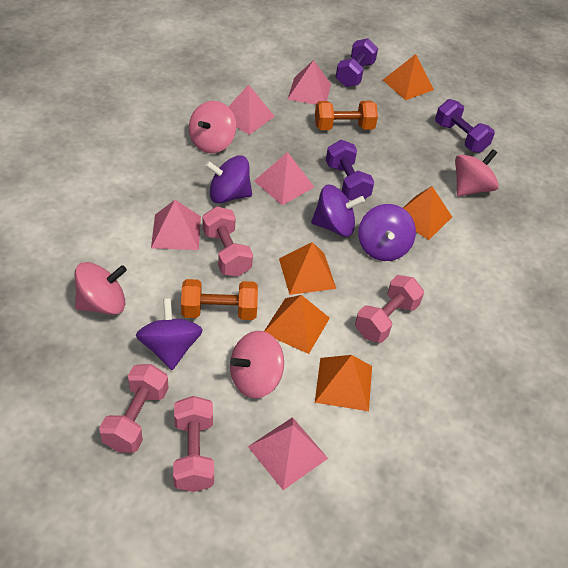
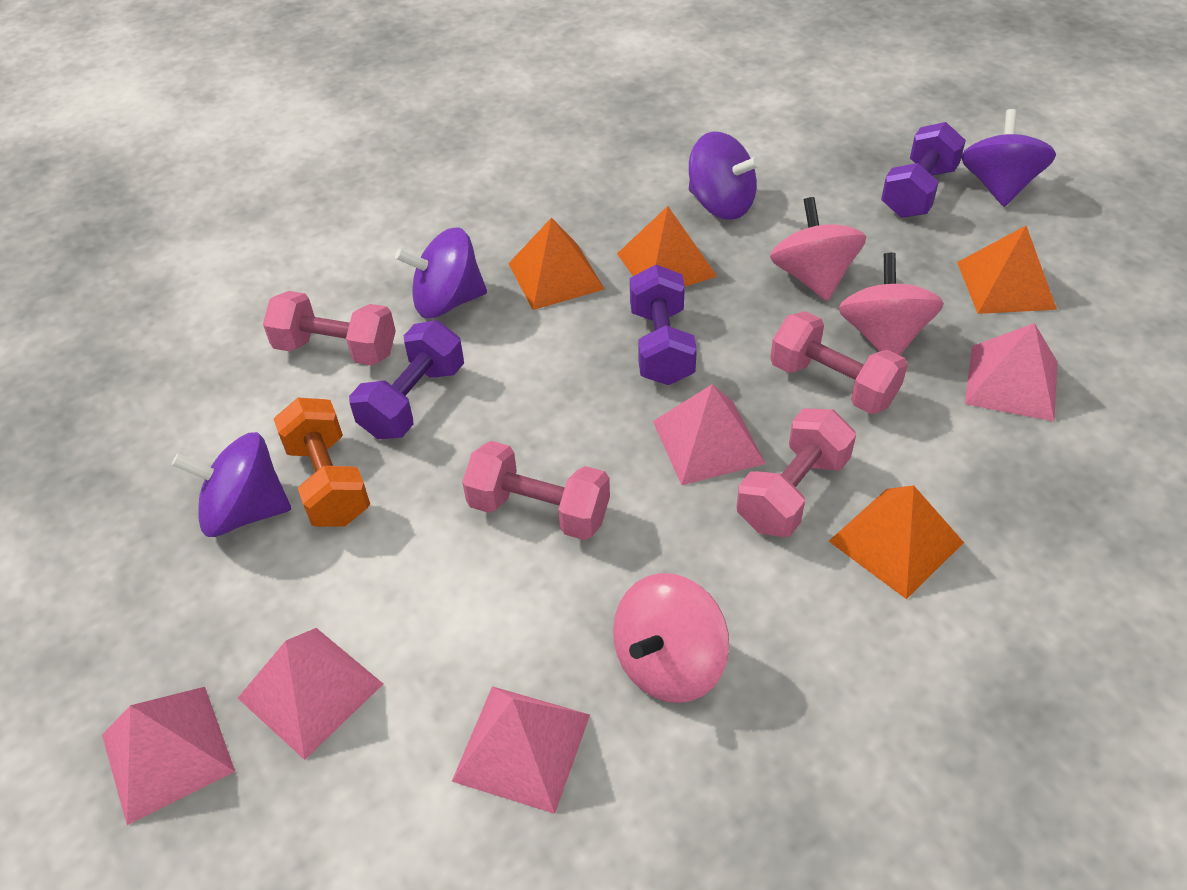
orange dumbbell: 2 -> 1
orange pyramid: 5 -> 4
pink spinning top: 4 -> 3

